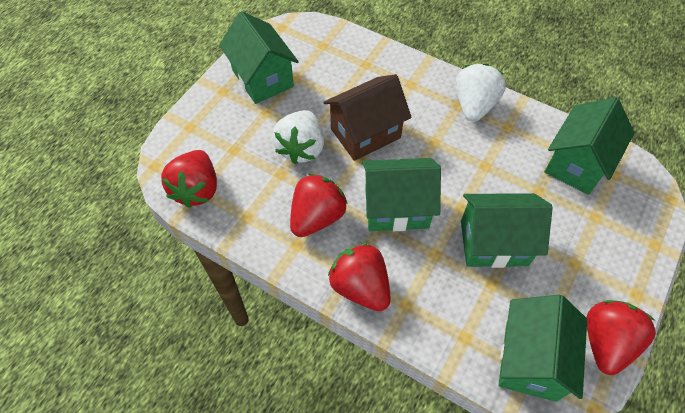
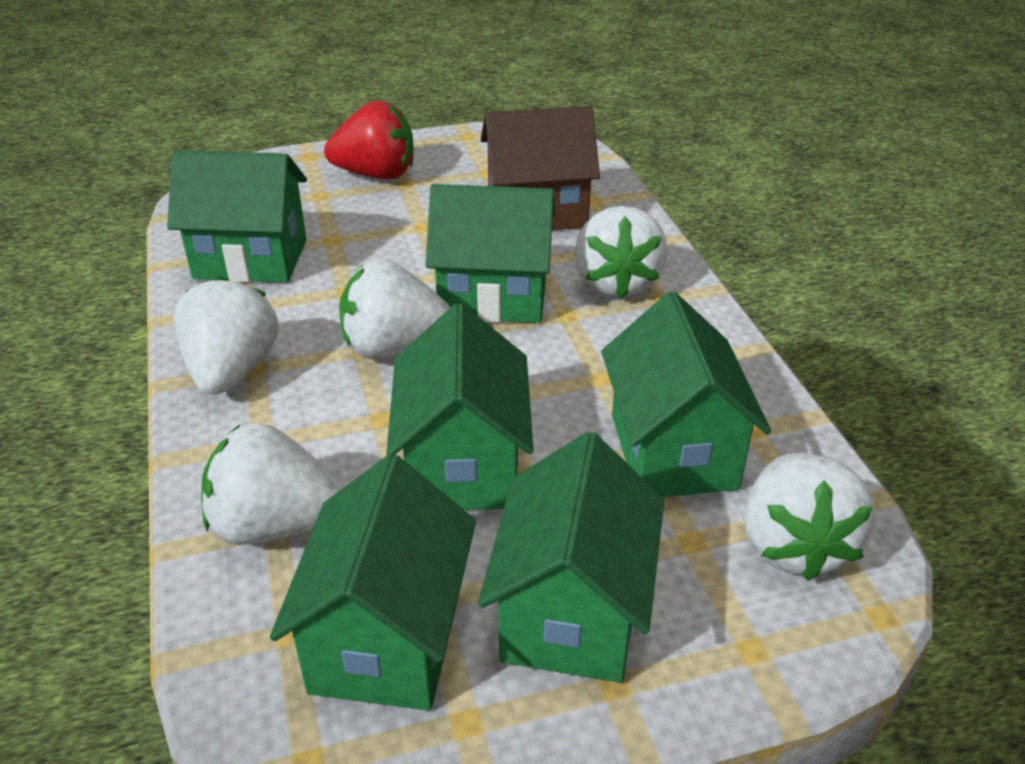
green house: 5 -> 6
red strawberry: 4 -> 1
white strawberry: 2 -> 5

